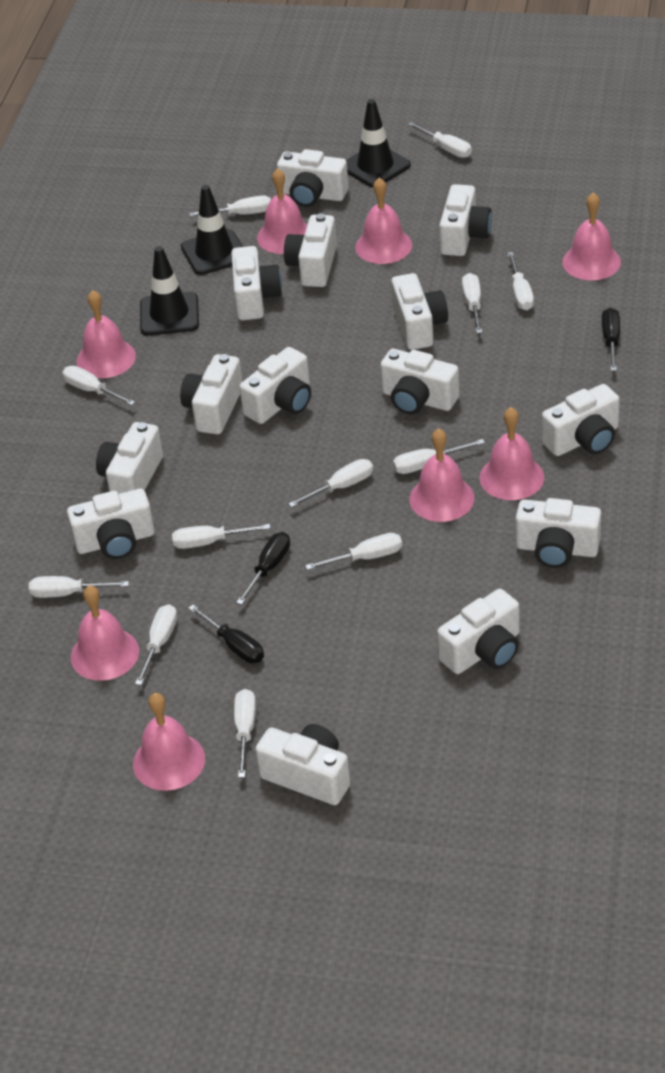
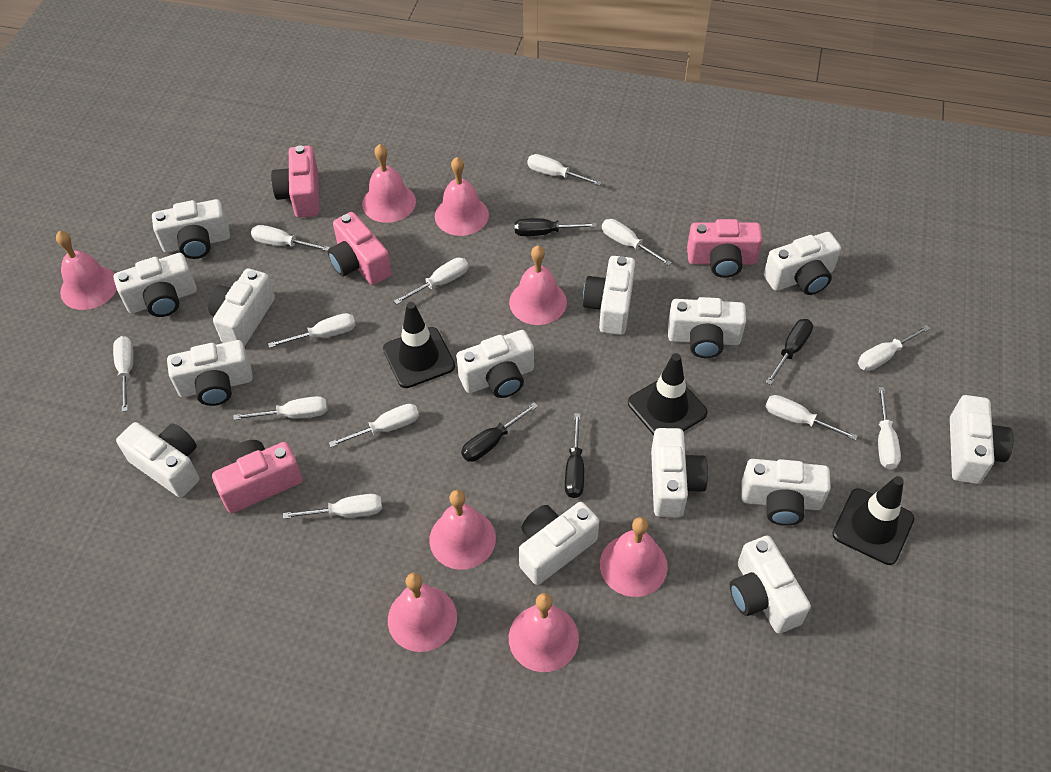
black screwdriver: 3 -> 4
pink camera: 0 -> 4

